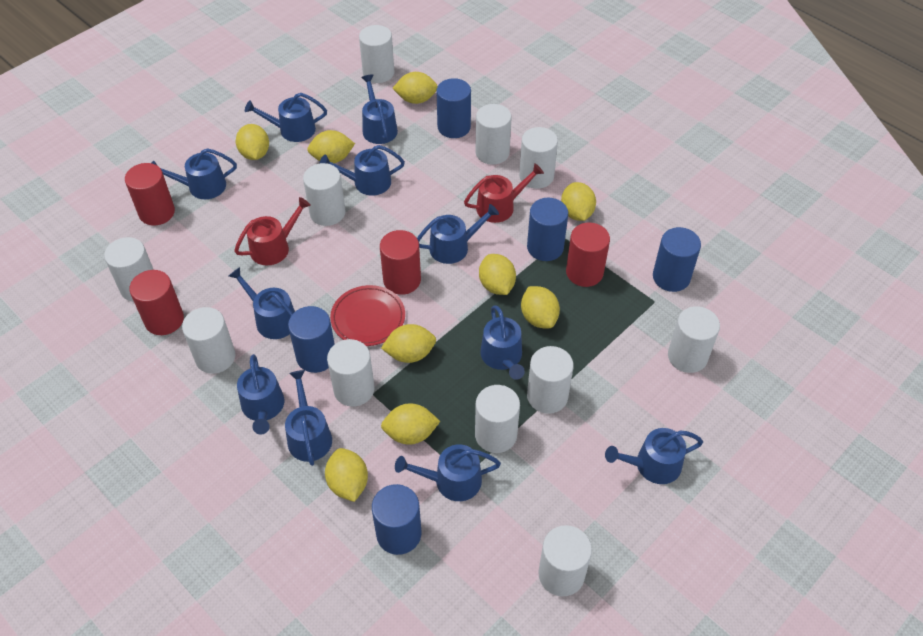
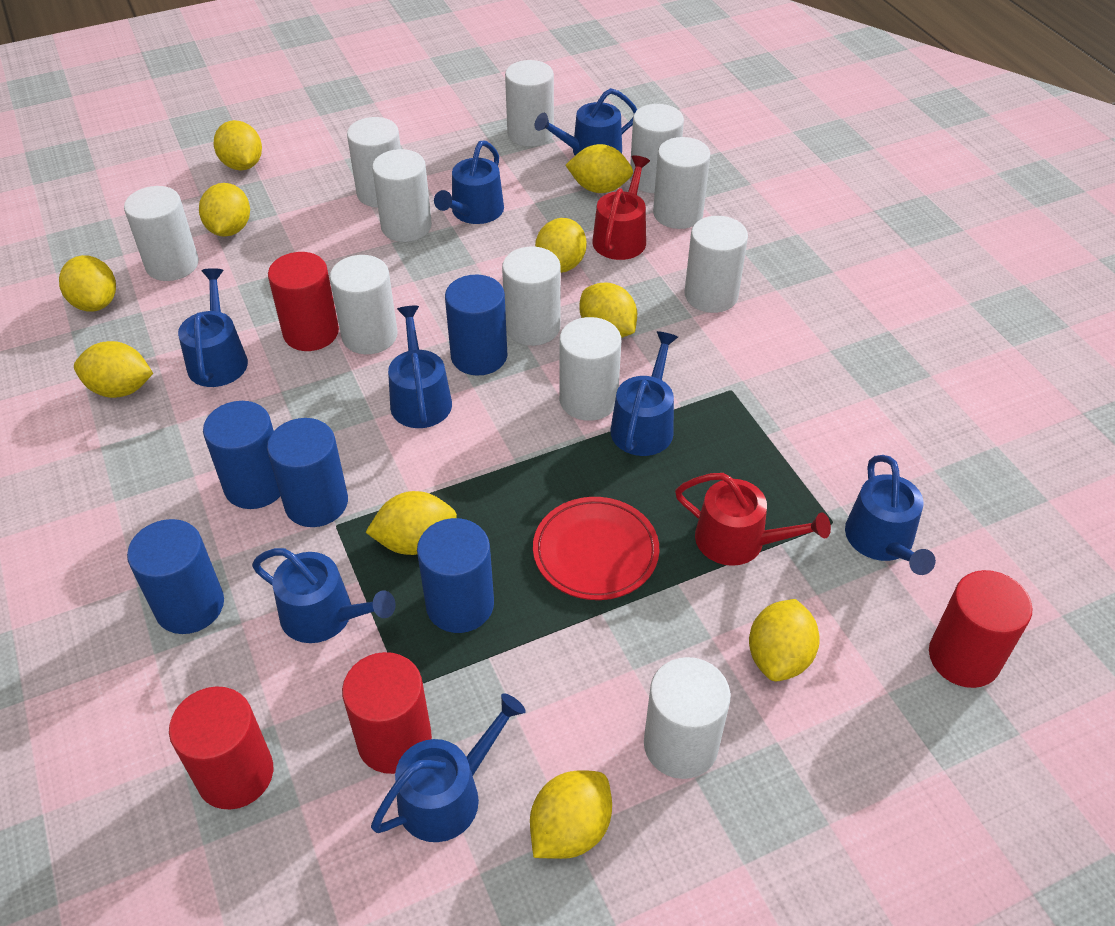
blue watering can: 11 -> 8
yellow lemon: 9 -> 10

